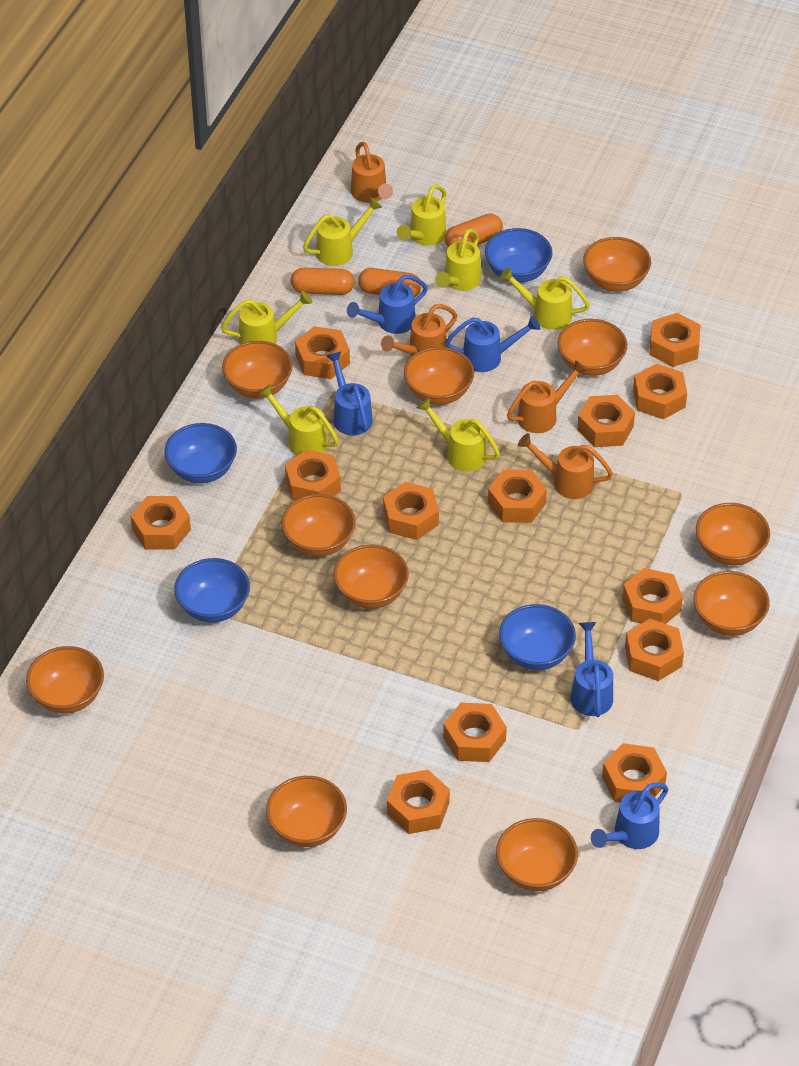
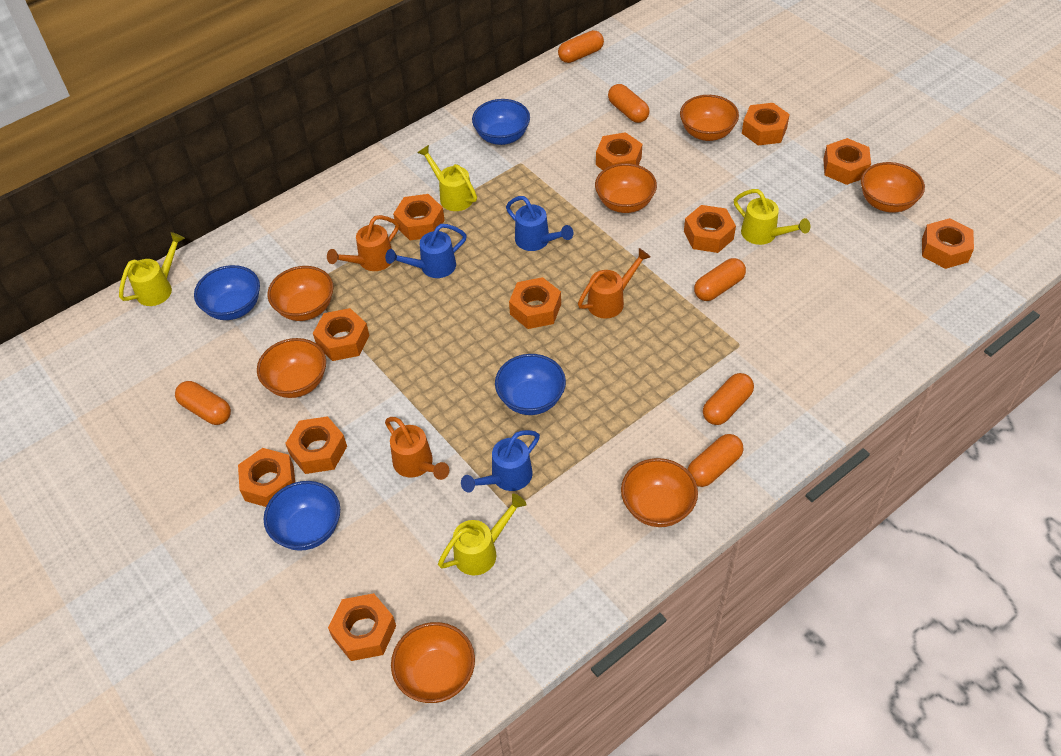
blue watering can: 5 -> 3
orange bowl: 11 -> 7
orange capsule: 3 -> 6
orange nut: 13 -> 11
orange watering can: 4 -> 3
yellow watering can: 7 -> 4

